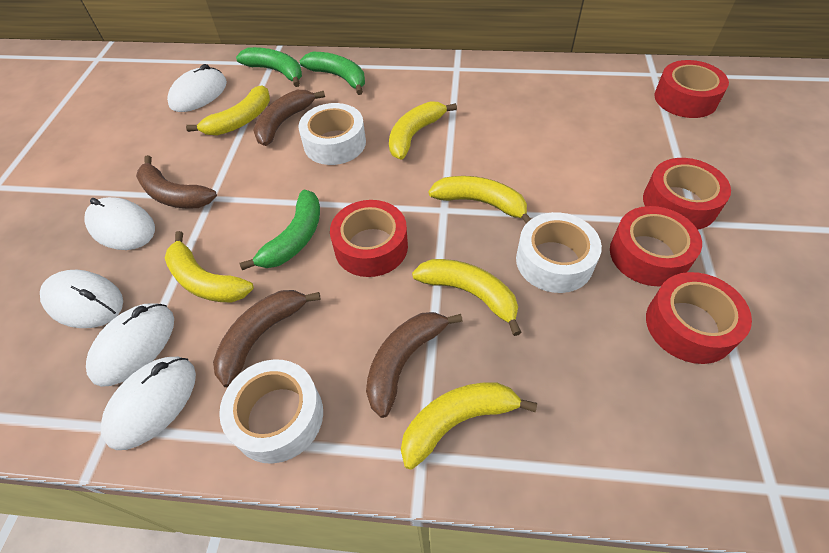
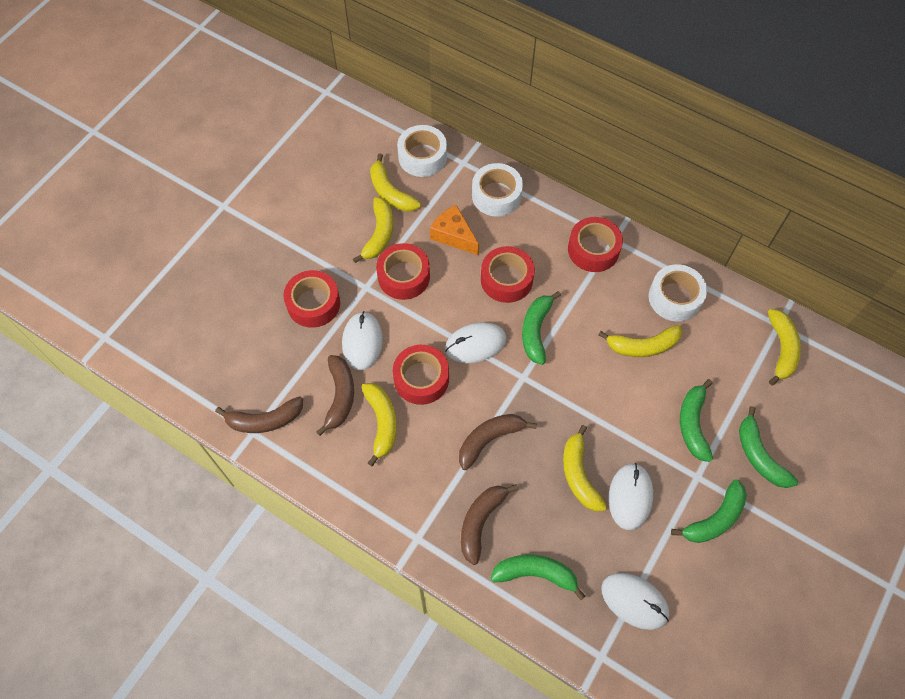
green banana: 3 -> 5
orange cheese: 0 -> 1
white mouse: 5 -> 4

